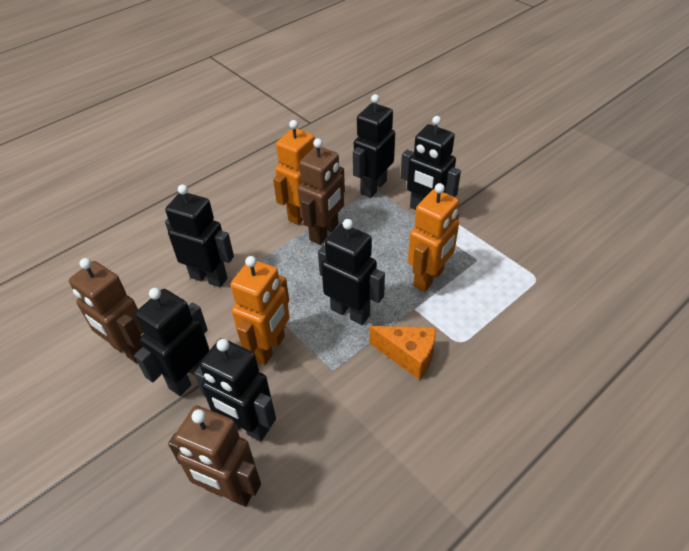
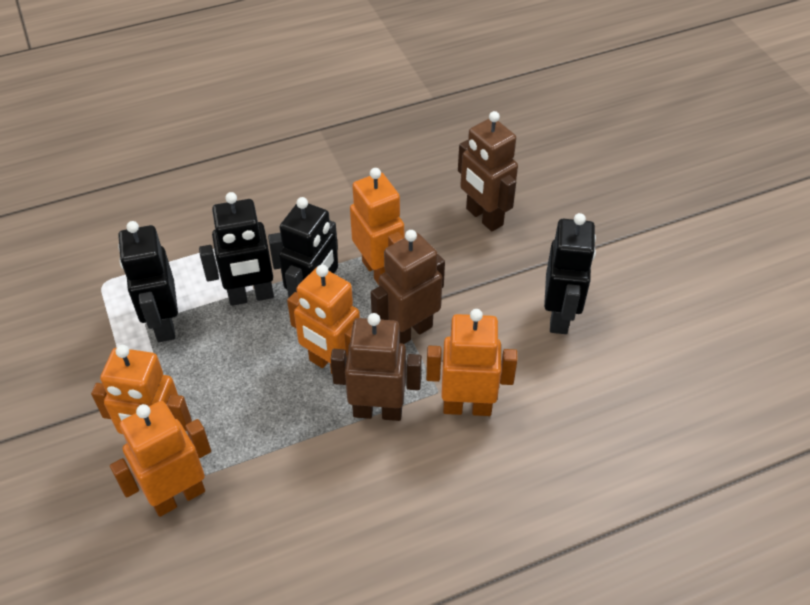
black robot: 6 -> 4
orange cheese: 1 -> 0
orange robot: 3 -> 5

